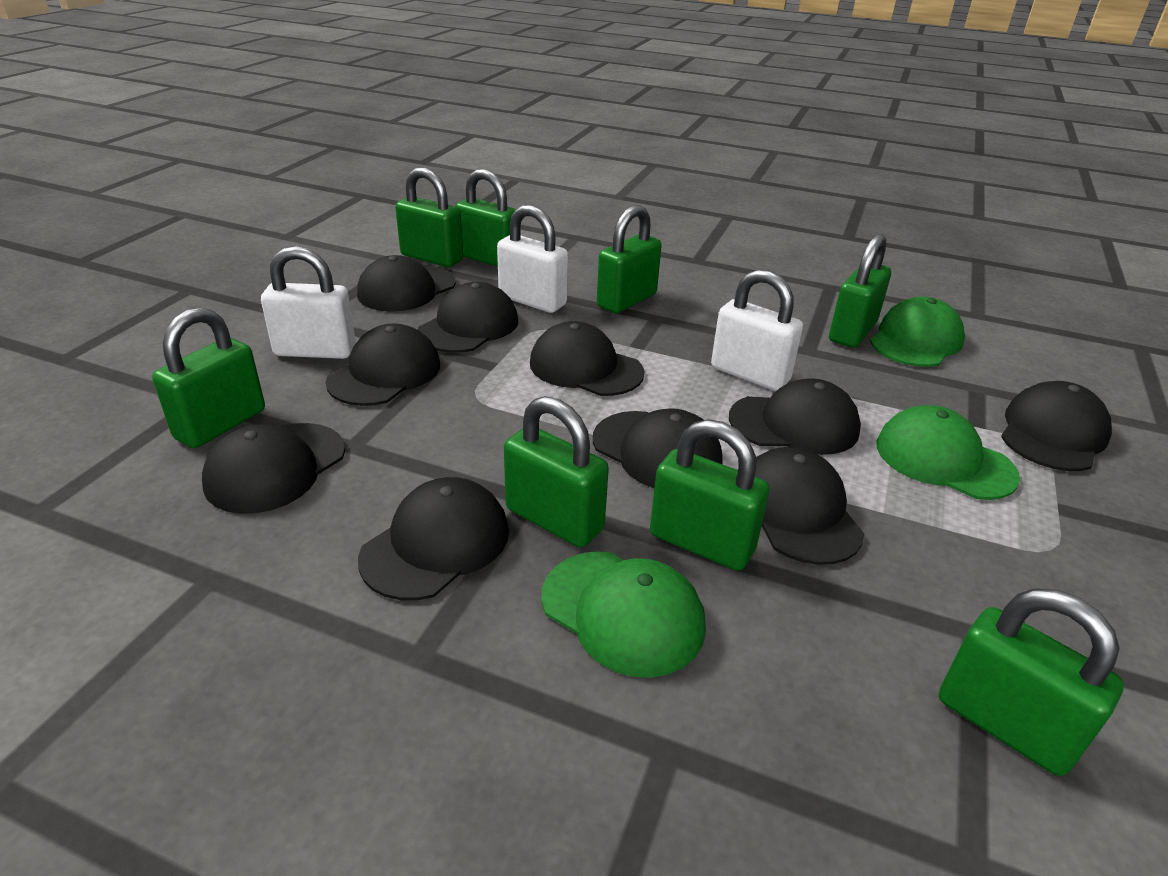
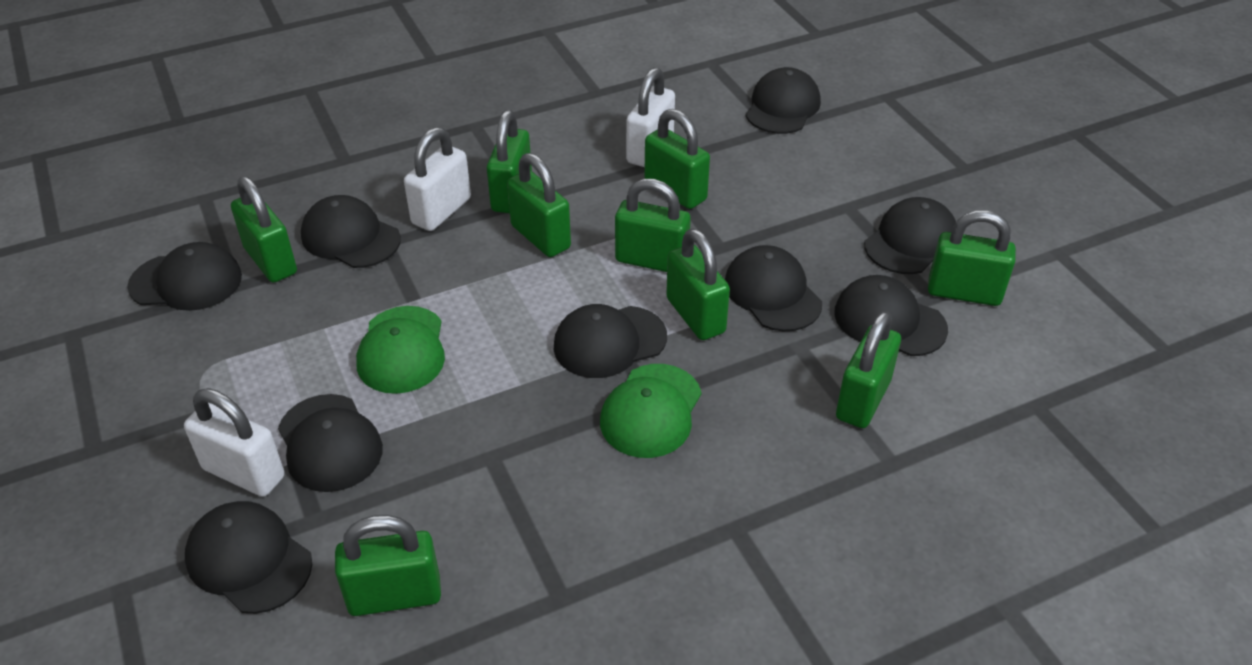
black cap: 10 -> 9
green cap: 3 -> 2
green padlock: 8 -> 9

